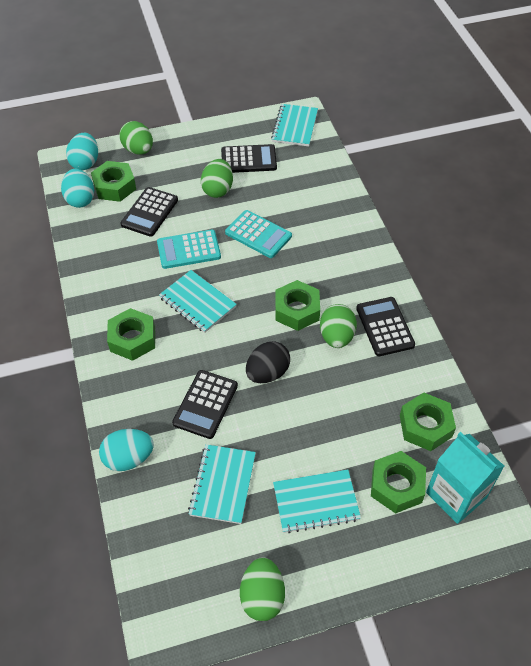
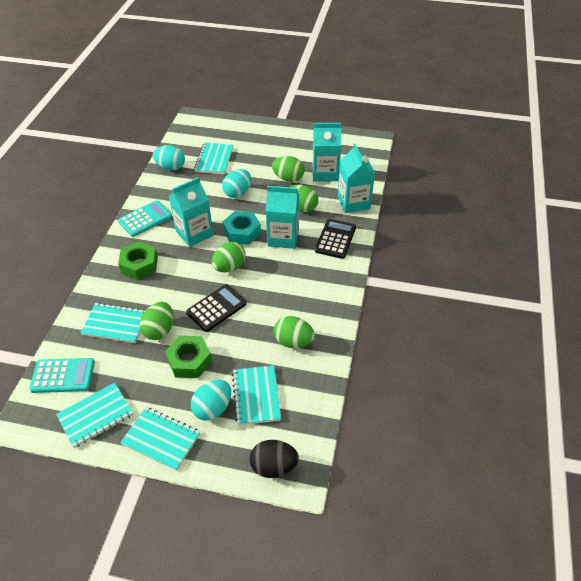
black calculator: 4 -> 2
green egg: 4 -> 5
green nut: 5 -> 2
turquoise carton: 1 -> 4
turquoise notebook: 4 -> 5
turquoise nut: 0 -> 1

